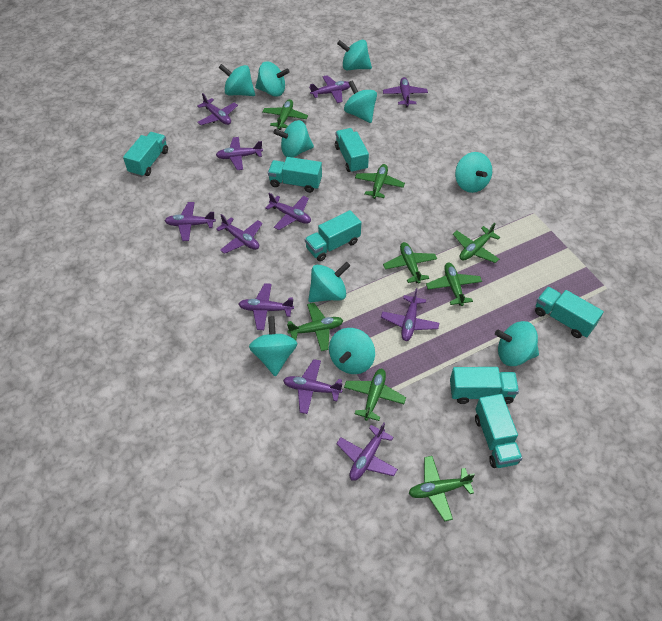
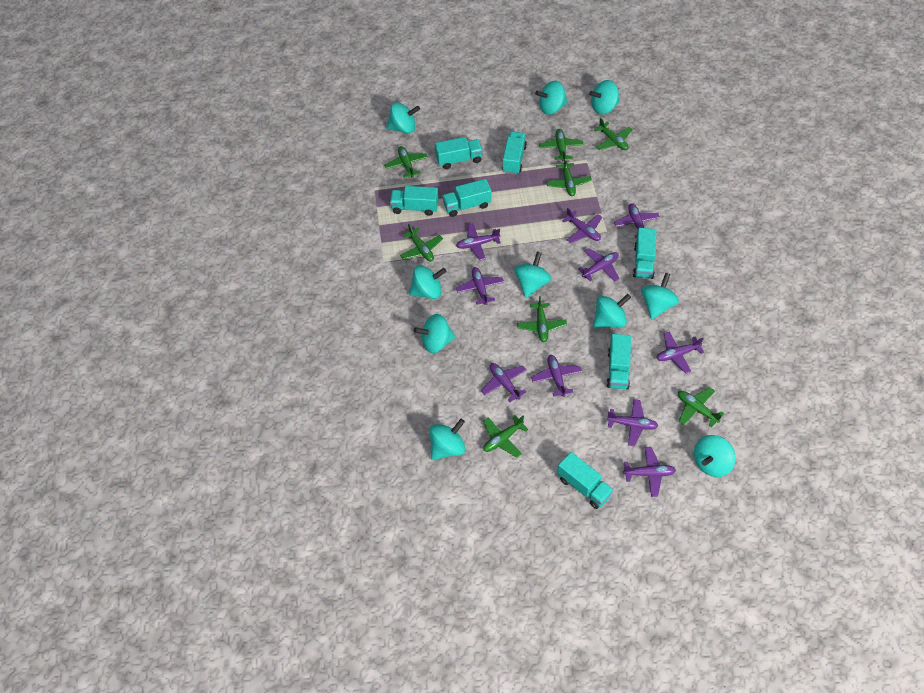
purple plane: 11 -> 10

